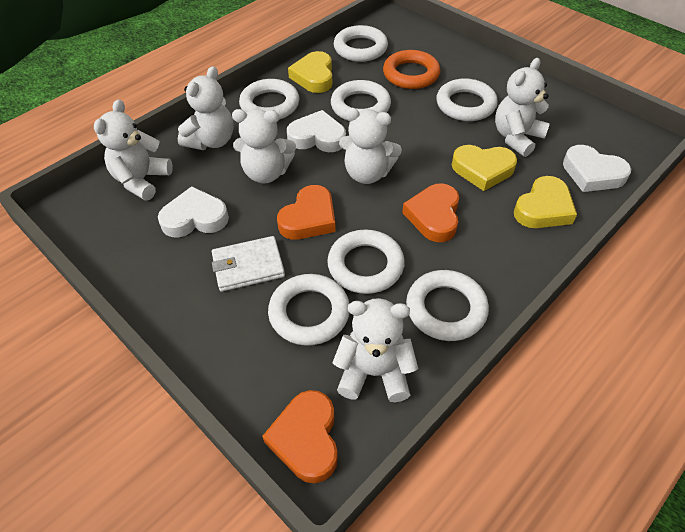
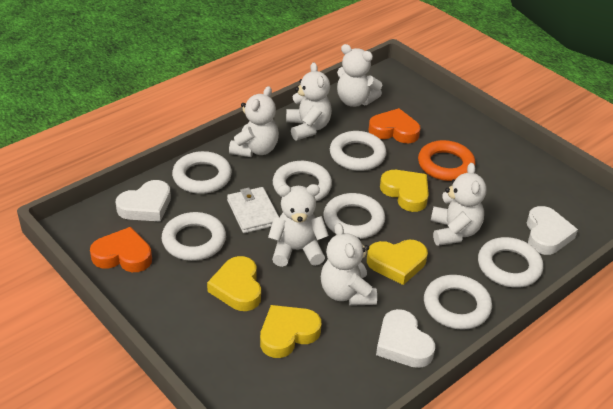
orange heart: 3 -> 2
yellow heart: 3 -> 4

